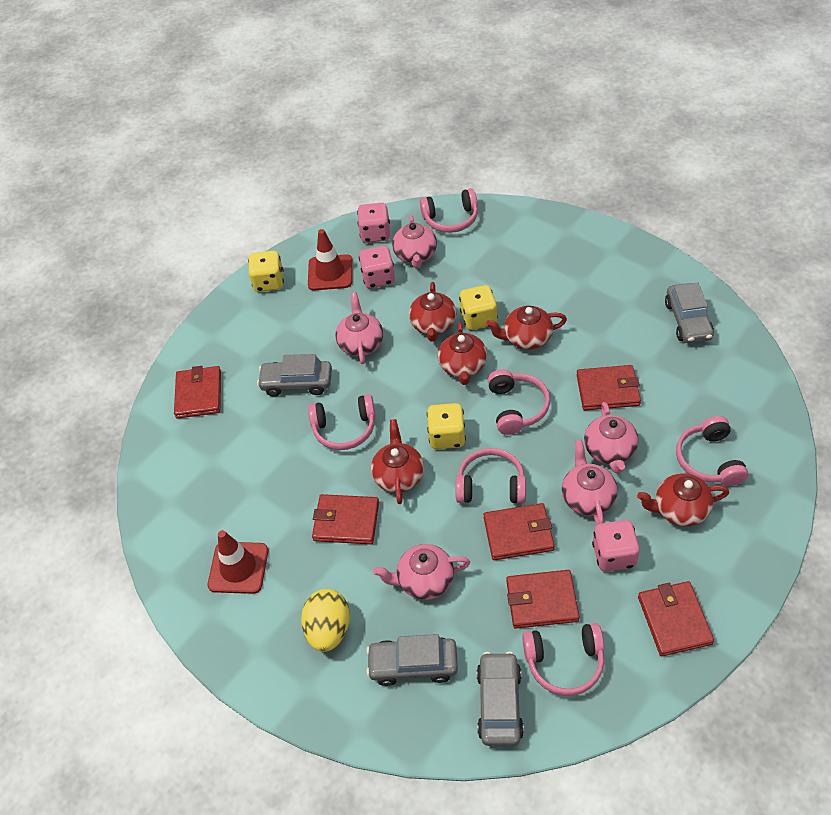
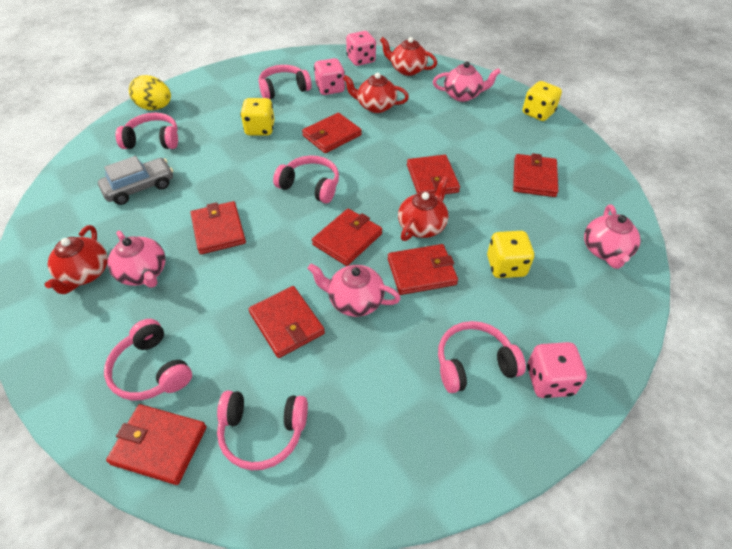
grey car: 4 -> 1
pink teapot: 5 -> 4
red teapot: 5 -> 4
red traffic cone: 2 -> 0
red wallet: 6 -> 8

